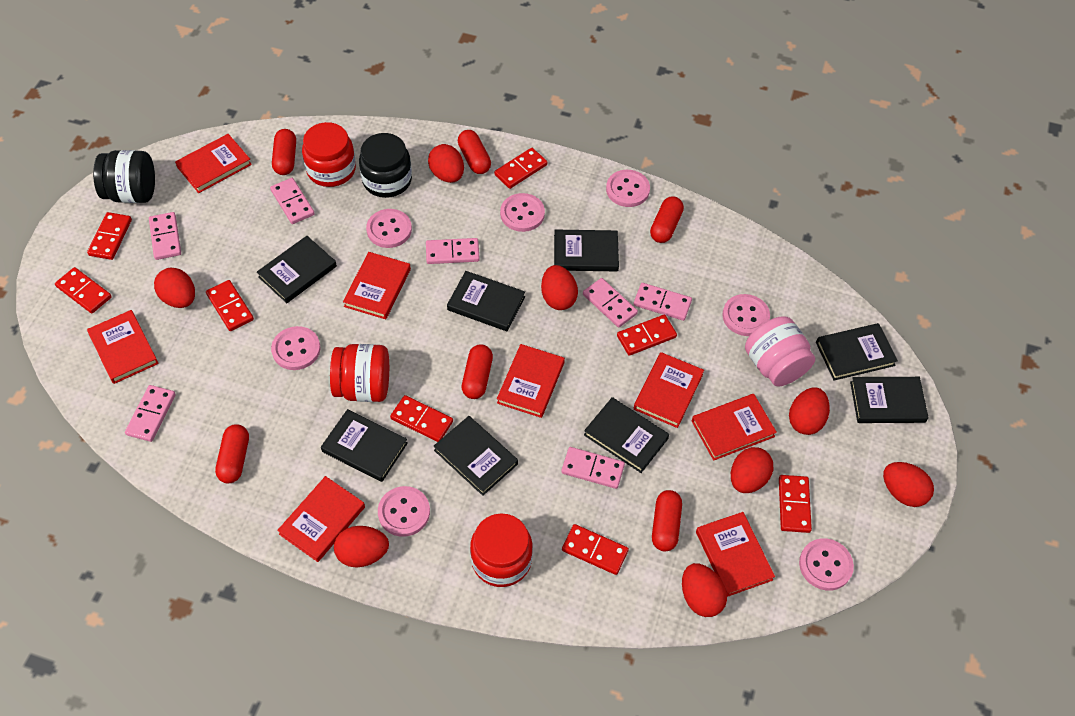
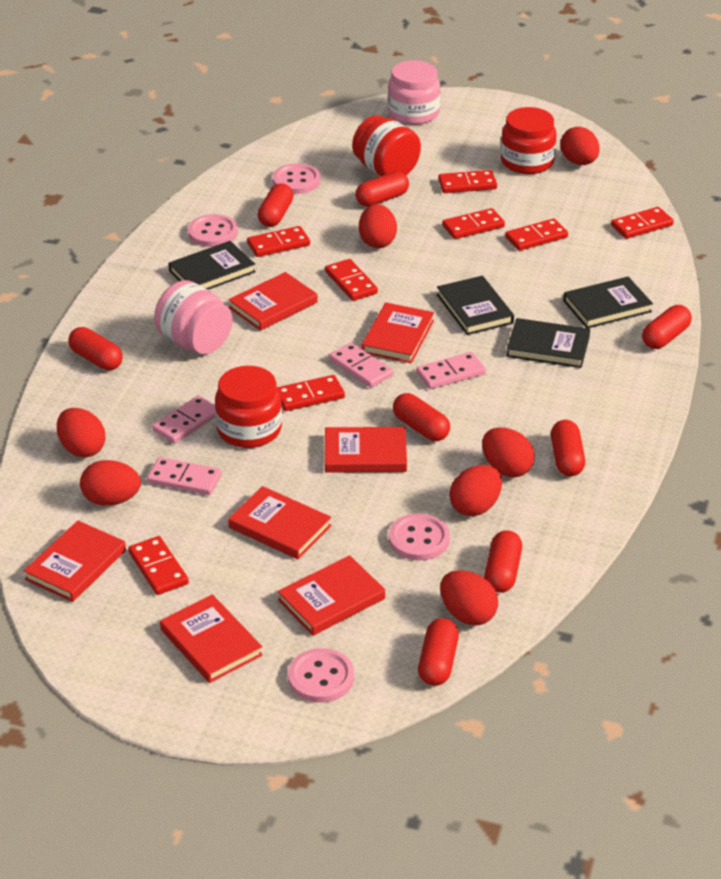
black book: 8 -> 4
black jar: 2 -> 0
pink button: 7 -> 4
pink domino: 7 -> 4
pink jar: 1 -> 2
red book: 8 -> 7
red capsule: 6 -> 8
red egg: 8 -> 7

